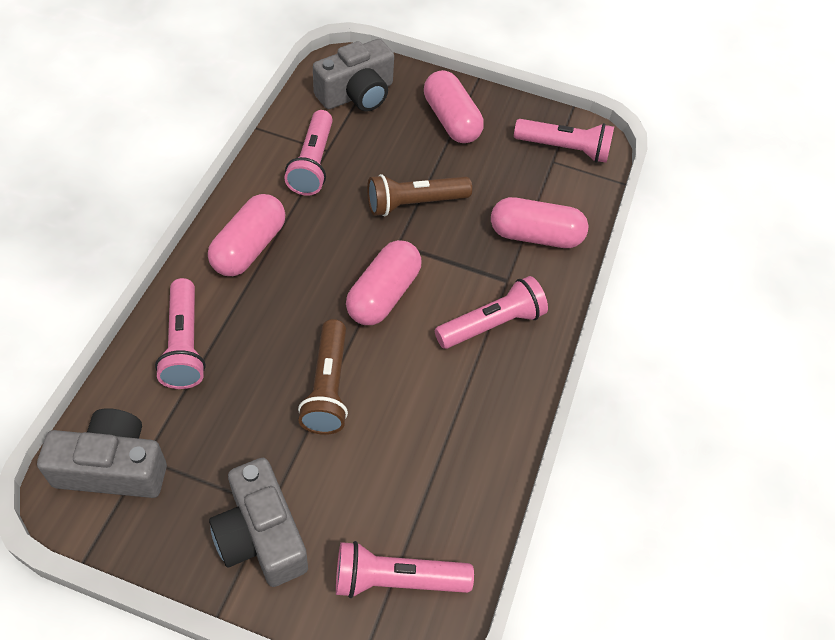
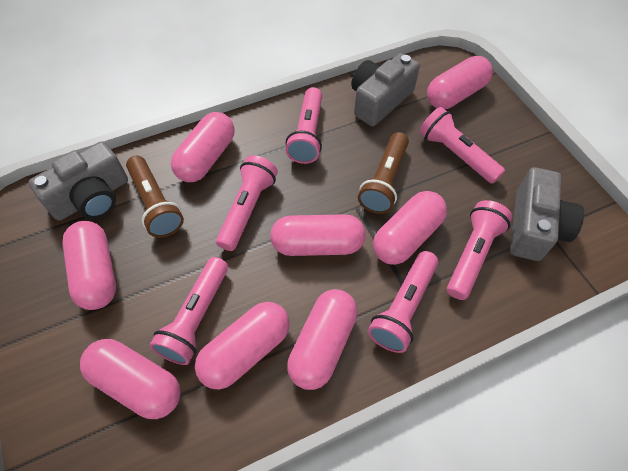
pink capsule: 4 -> 8
pink flashlight: 5 -> 6

